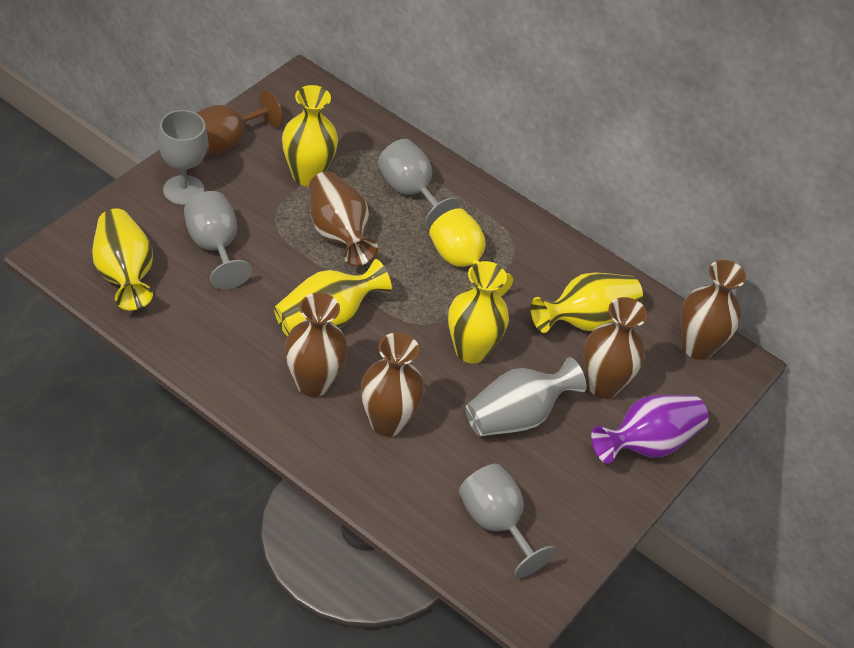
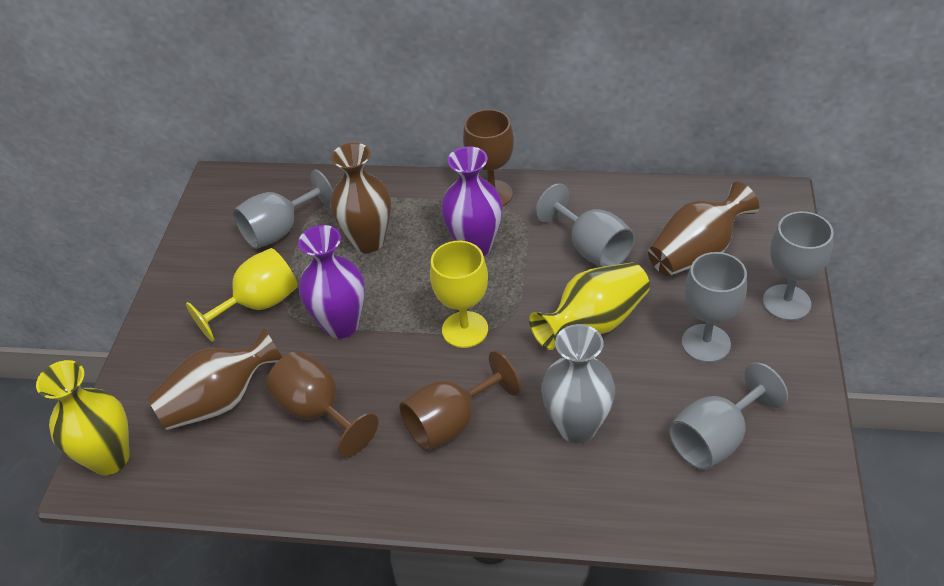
brown goblet: 1 -> 3
brown vase: 5 -> 3
grey goblet: 4 -> 5
purple vase: 1 -> 2
yellow goblet: 1 -> 2
yellow vase: 5 -> 2

